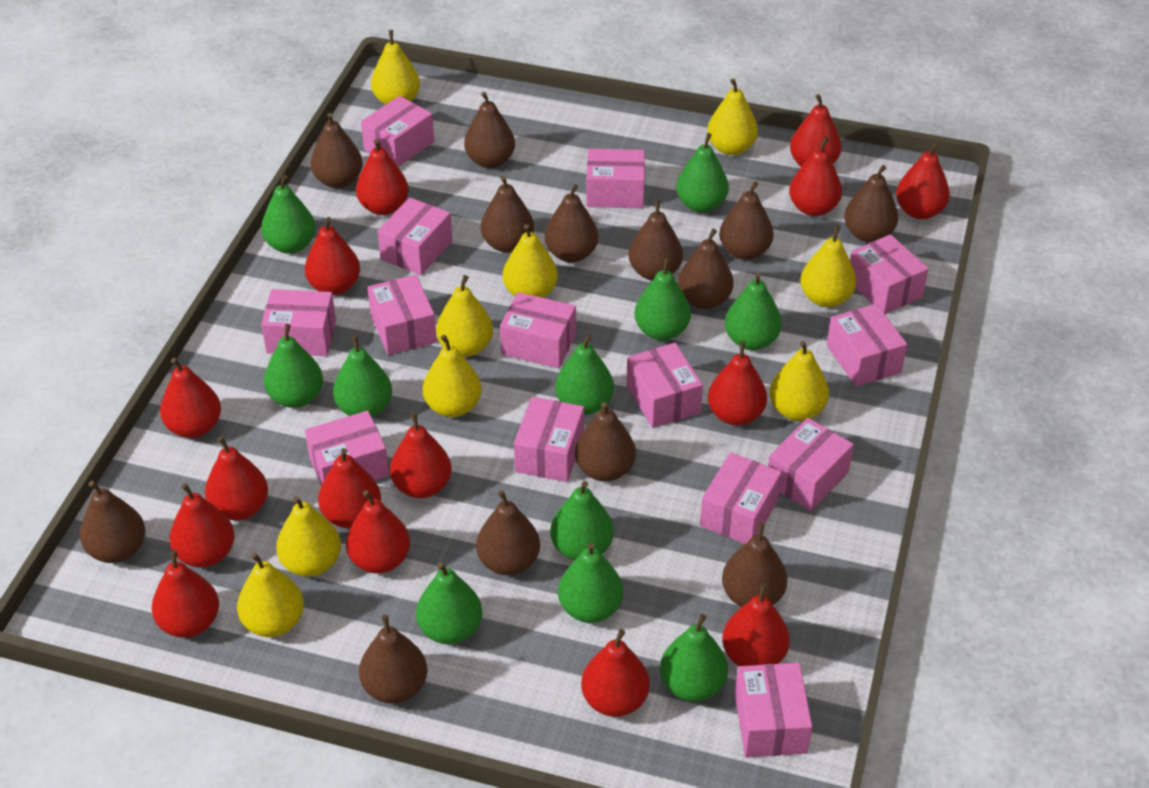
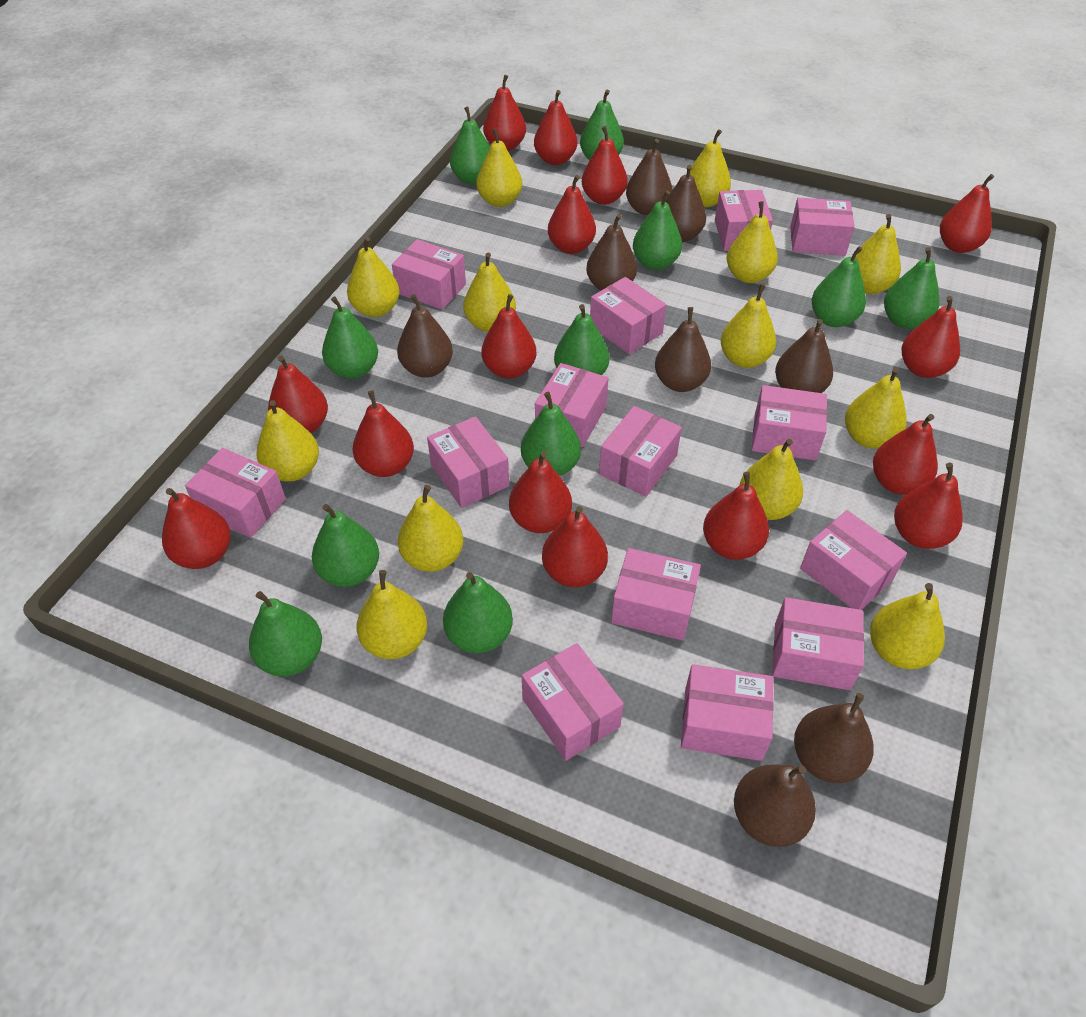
brown pear: 13 -> 8
yellow pear: 9 -> 13

